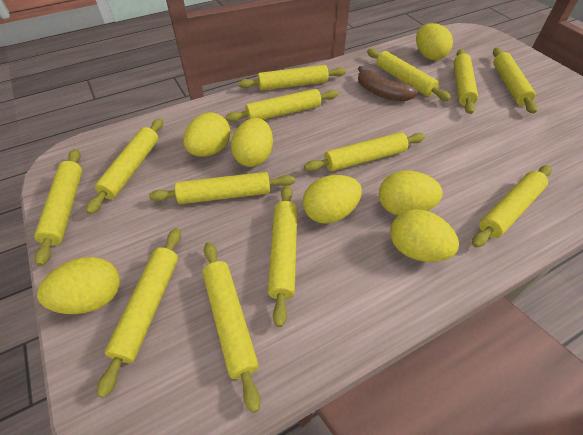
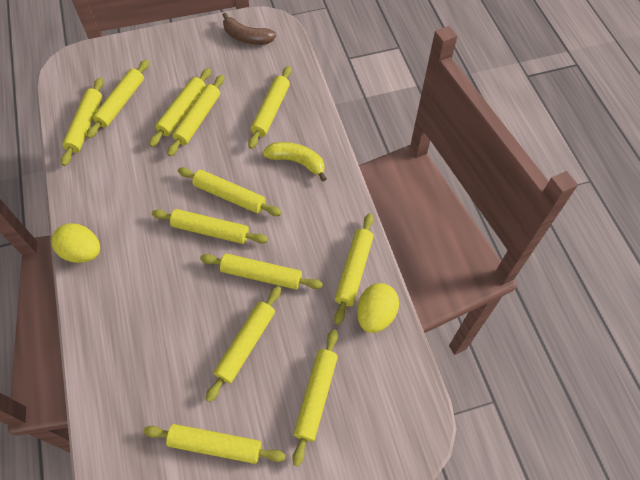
yellow banana: 0 -> 1
yellow egg: 7 -> 2
yellow rolling pin: 13 -> 12

